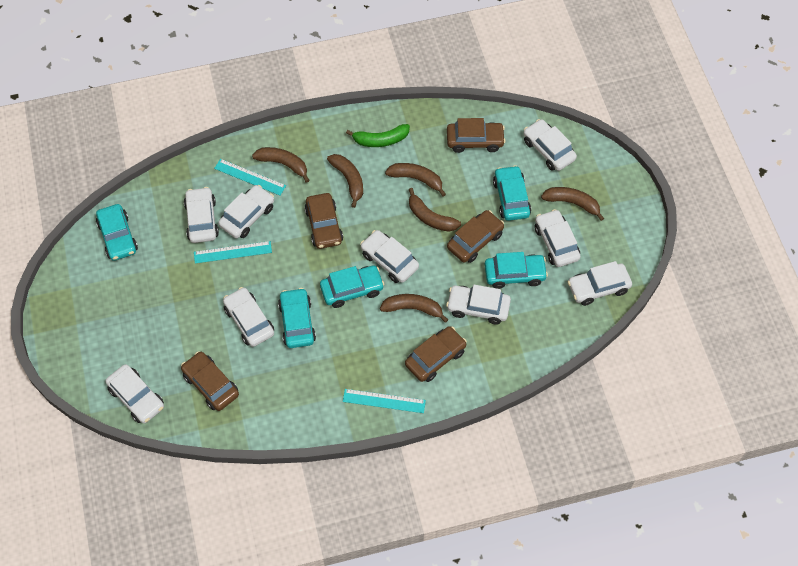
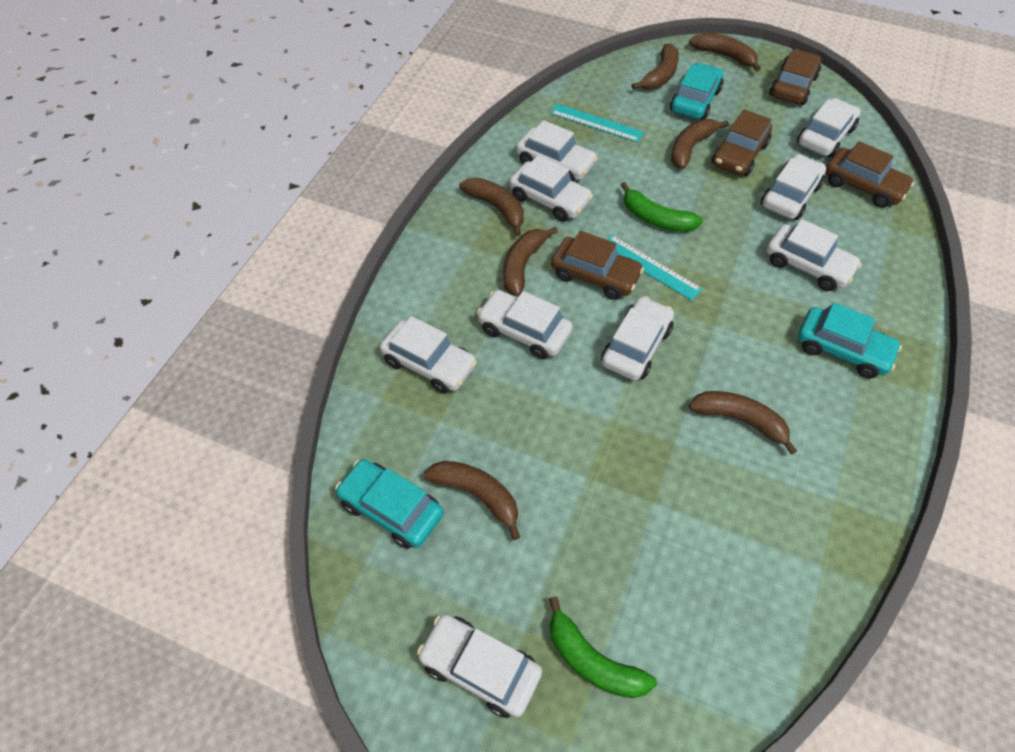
brown banana: 6 -> 7
brown car: 5 -> 4
green banana: 1 -> 2
turquoise car: 5 -> 3
turquoise ruler: 3 -> 2

